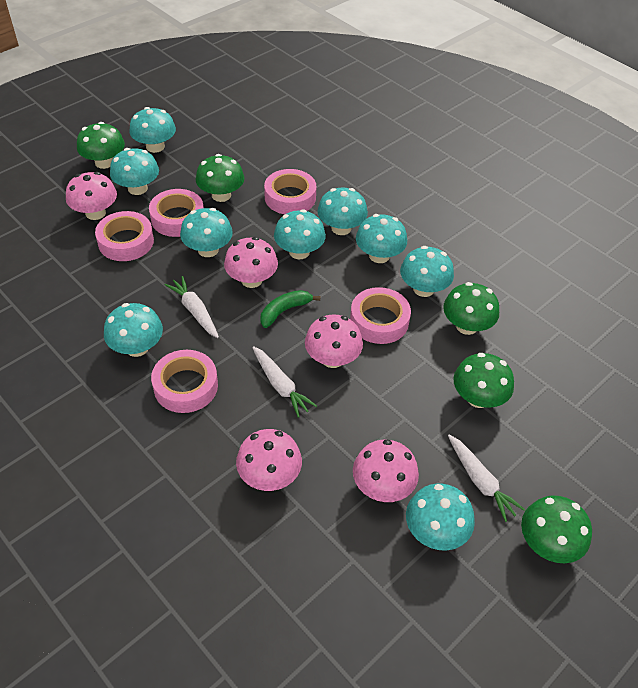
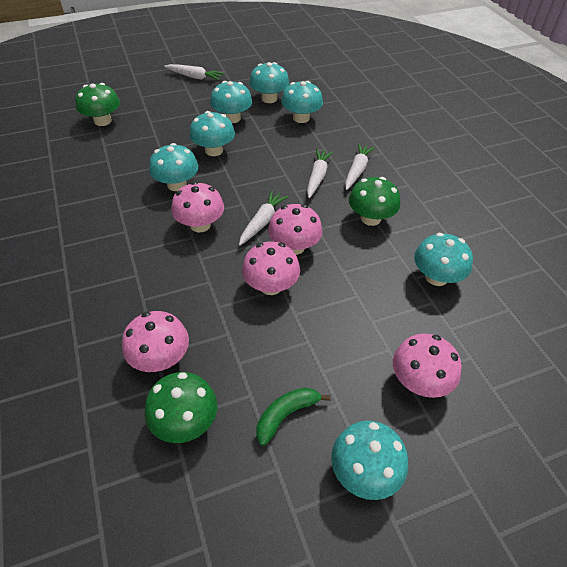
green mushroom: 5 -> 3
pink tape: 5 -> 0
turquoise mushroom: 9 -> 7
white carrot: 3 -> 4

